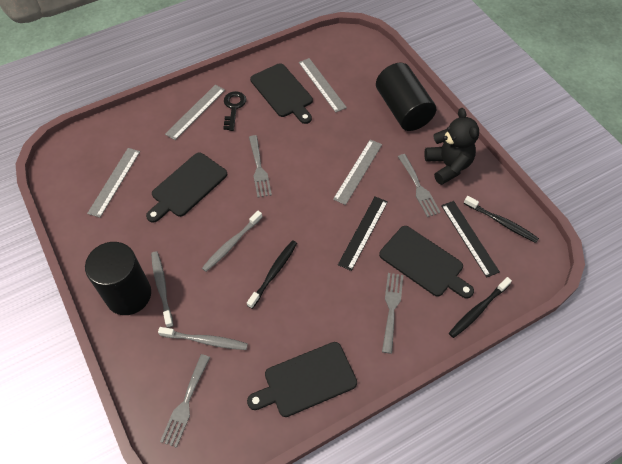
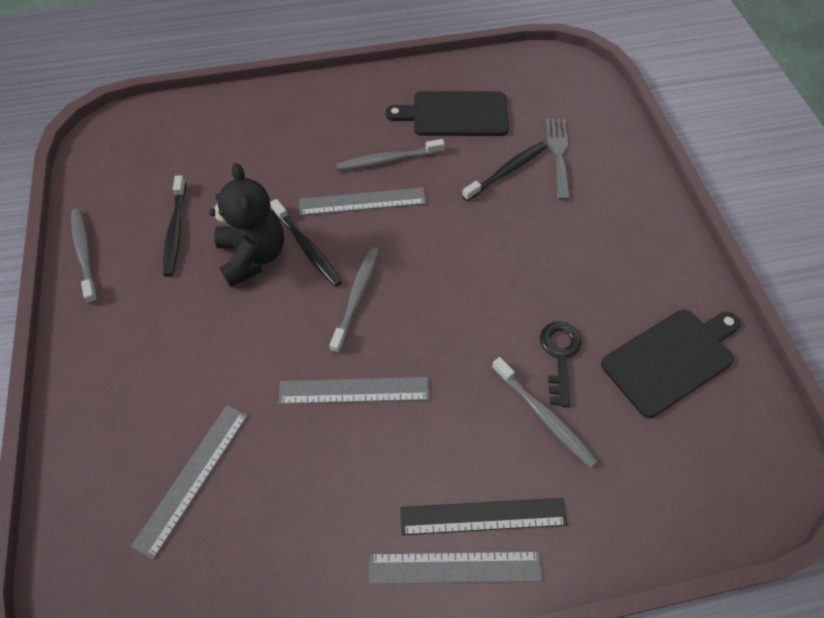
black cutting board: 4 -> 2
black cylinder: 2 -> 0
black ruler: 2 -> 1
grey fork: 4 -> 1
grey toothbrush: 3 -> 4

